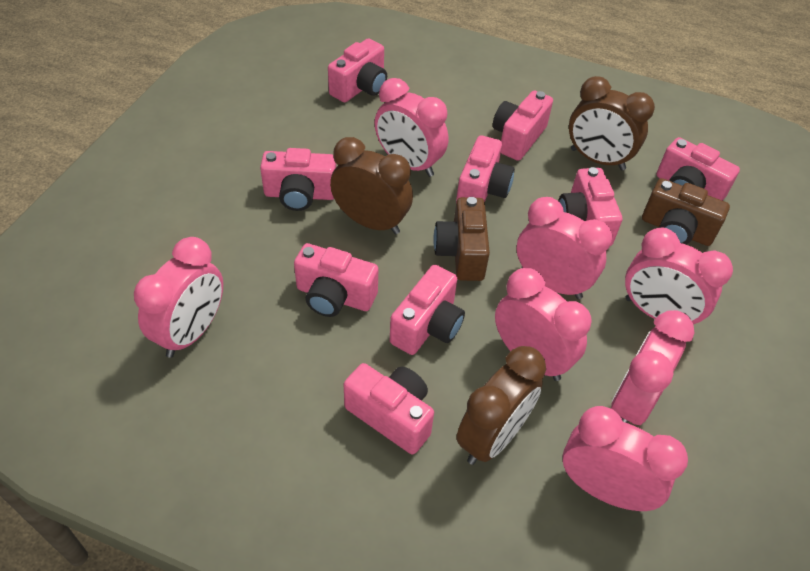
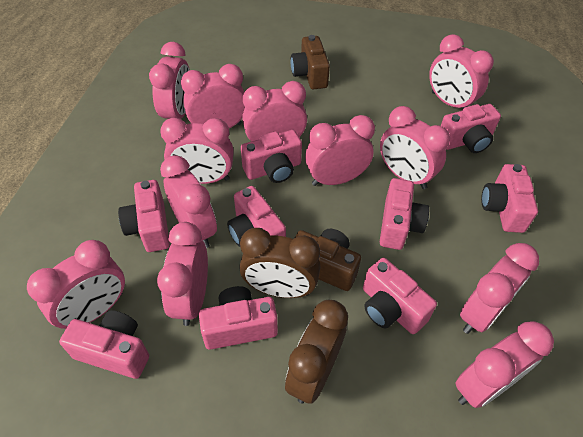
brown clock: 3 -> 2
pink clock: 7 -> 12

